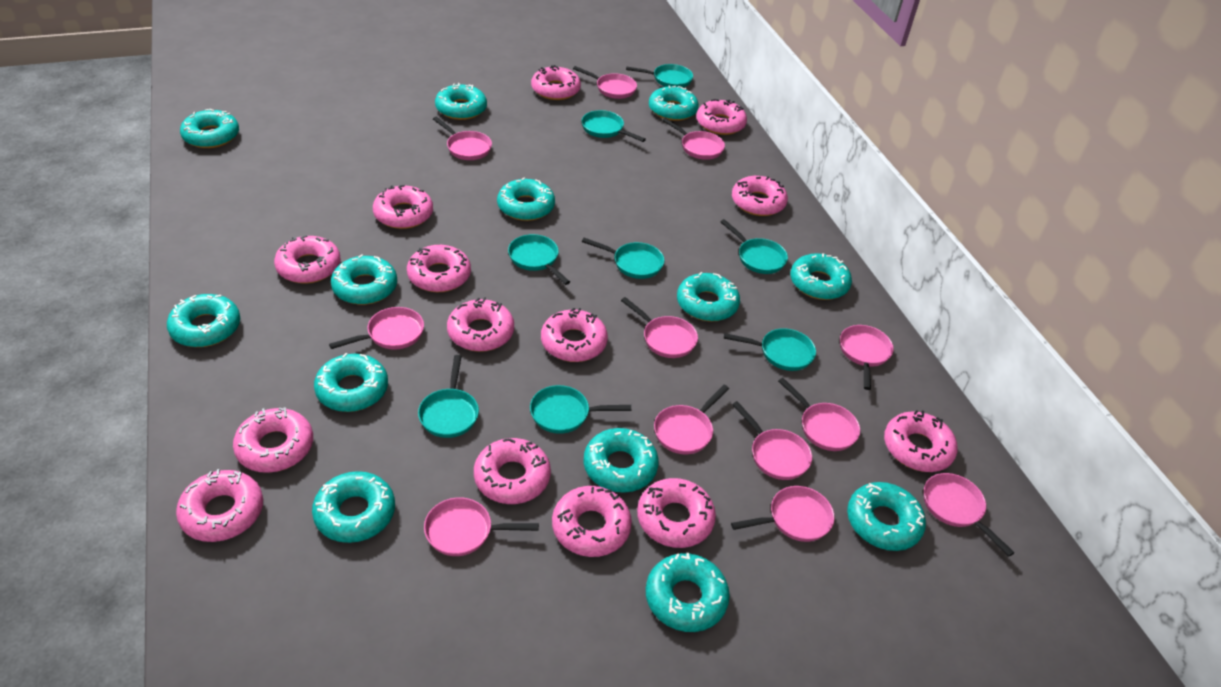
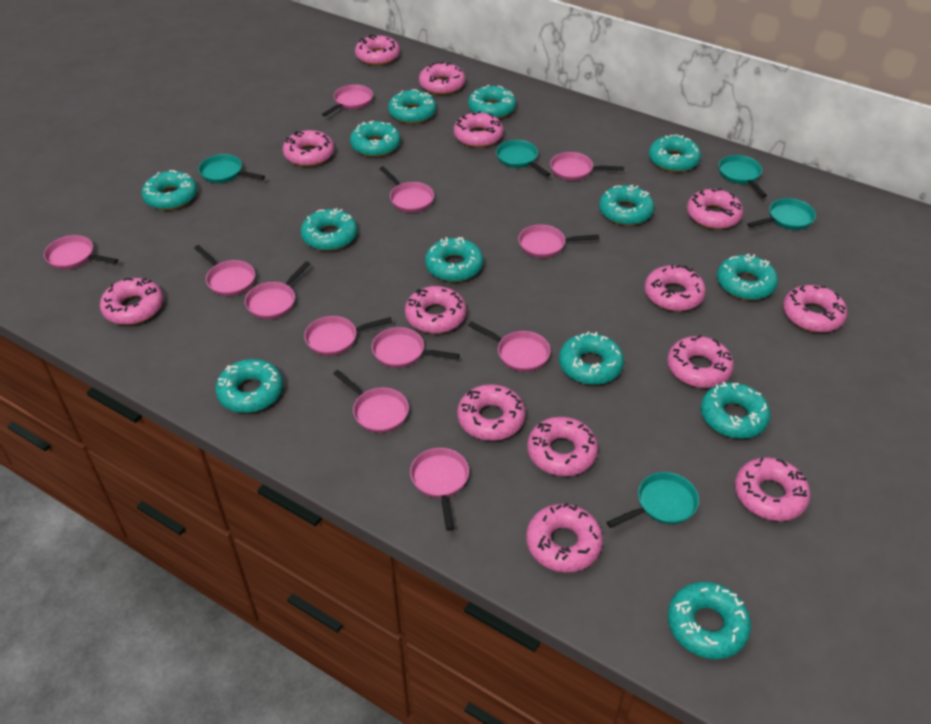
turquoise pan: 8 -> 5

